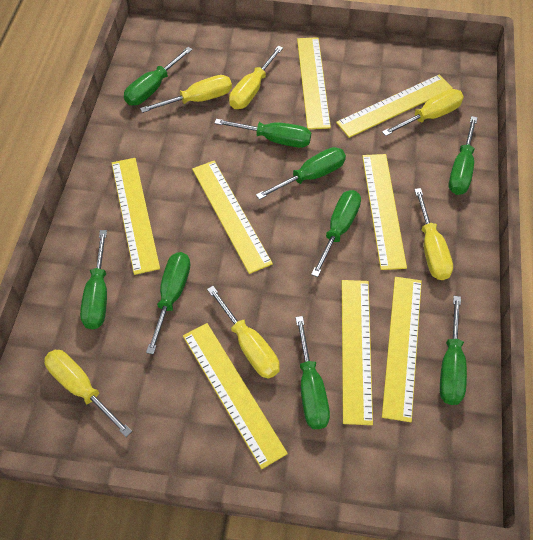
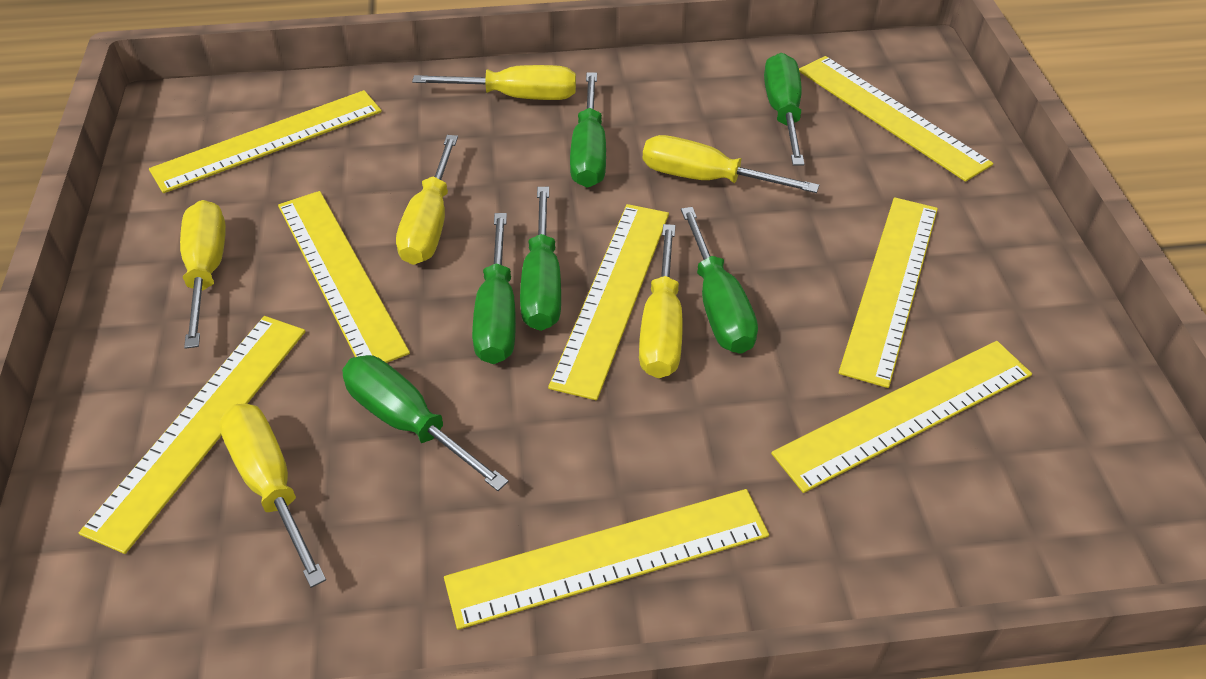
green screwdriver: 9 -> 6

